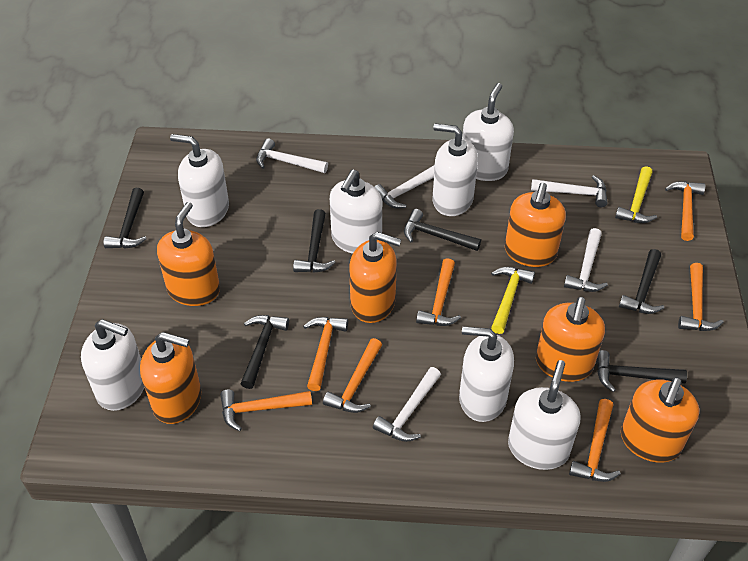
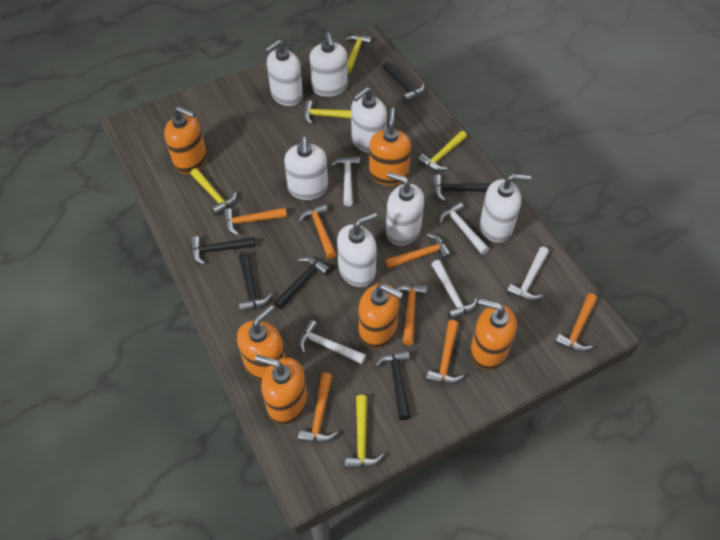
yellow hammer: 2 -> 5

